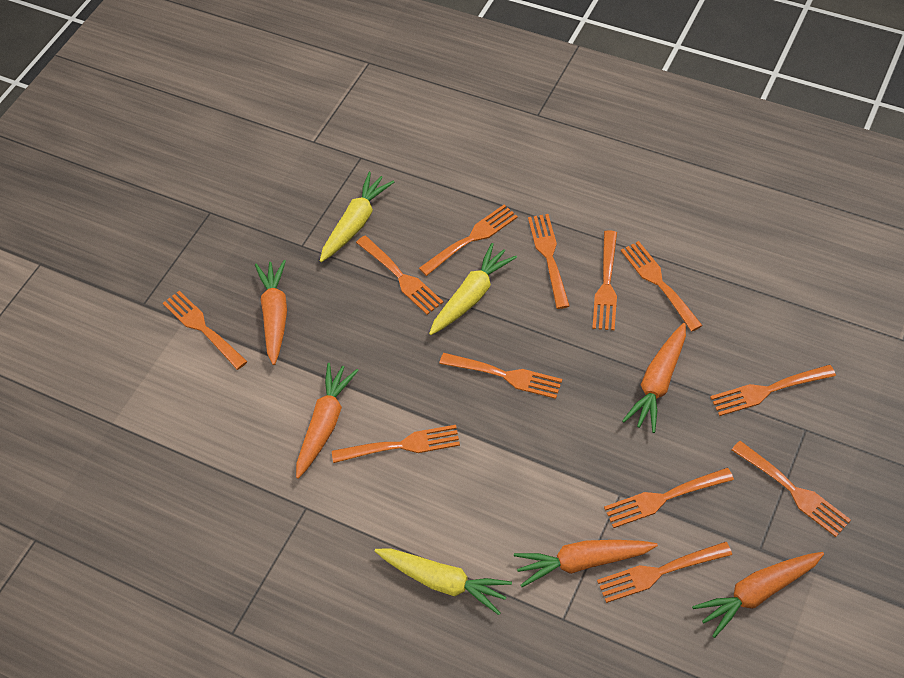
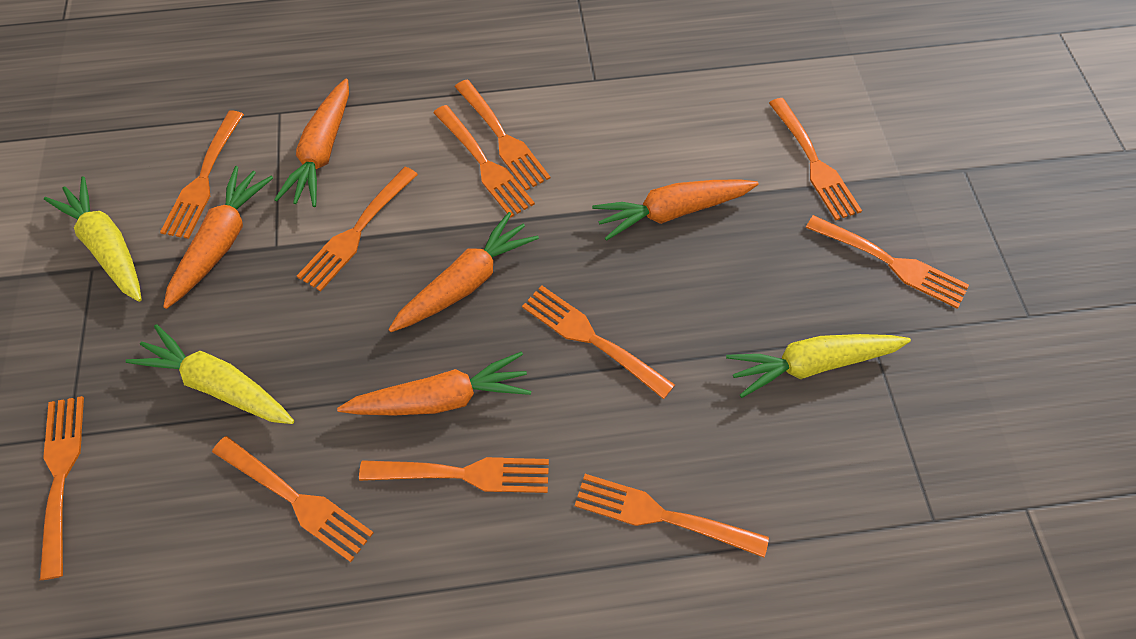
orange fork: 12 -> 11

